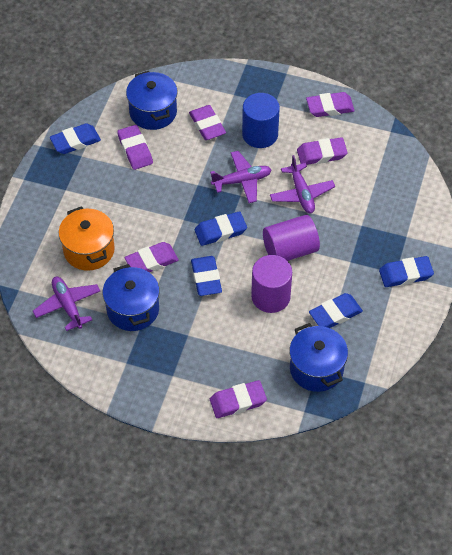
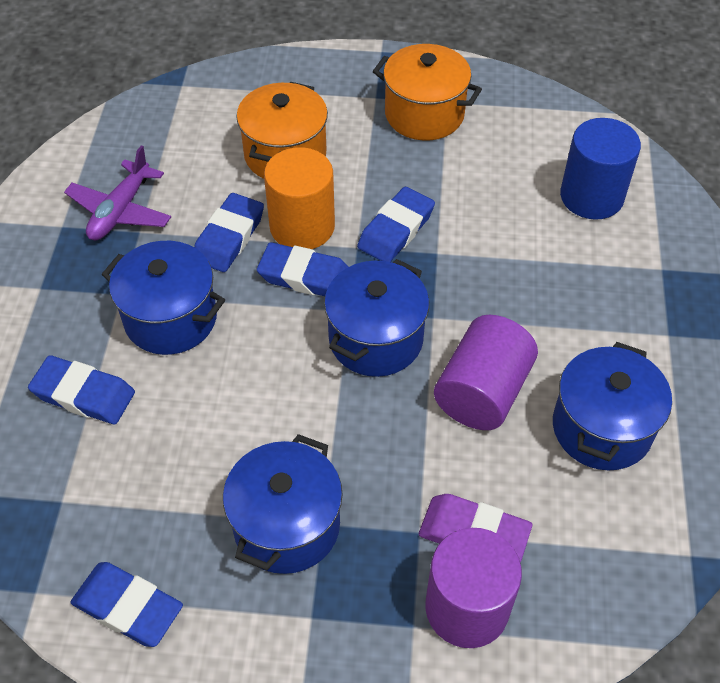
blue pot: 3 -> 4
orange cylinder: 0 -> 1
orange pot: 1 -> 2
purple eraser: 6 -> 1
purple plane: 3 -> 1

